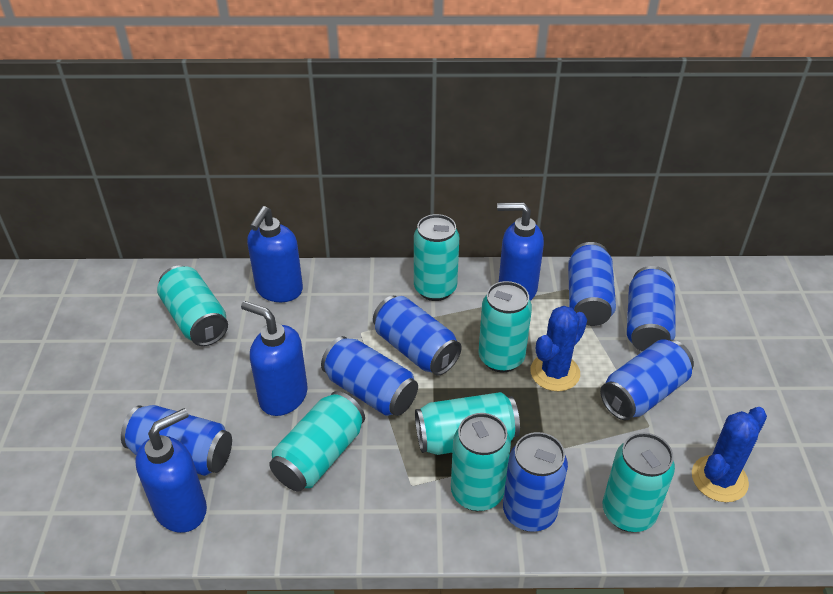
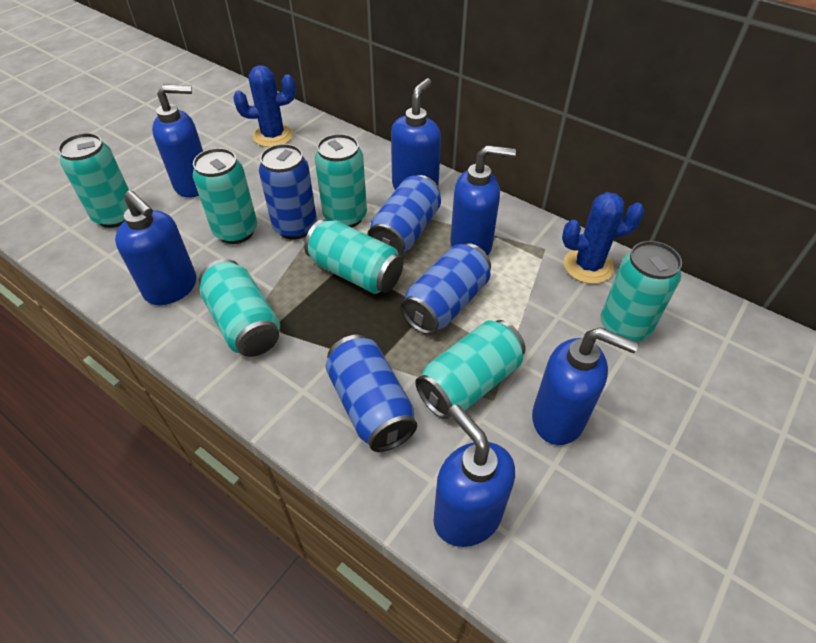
blue can: 7 -> 4
blue soap dispenser: 4 -> 6

